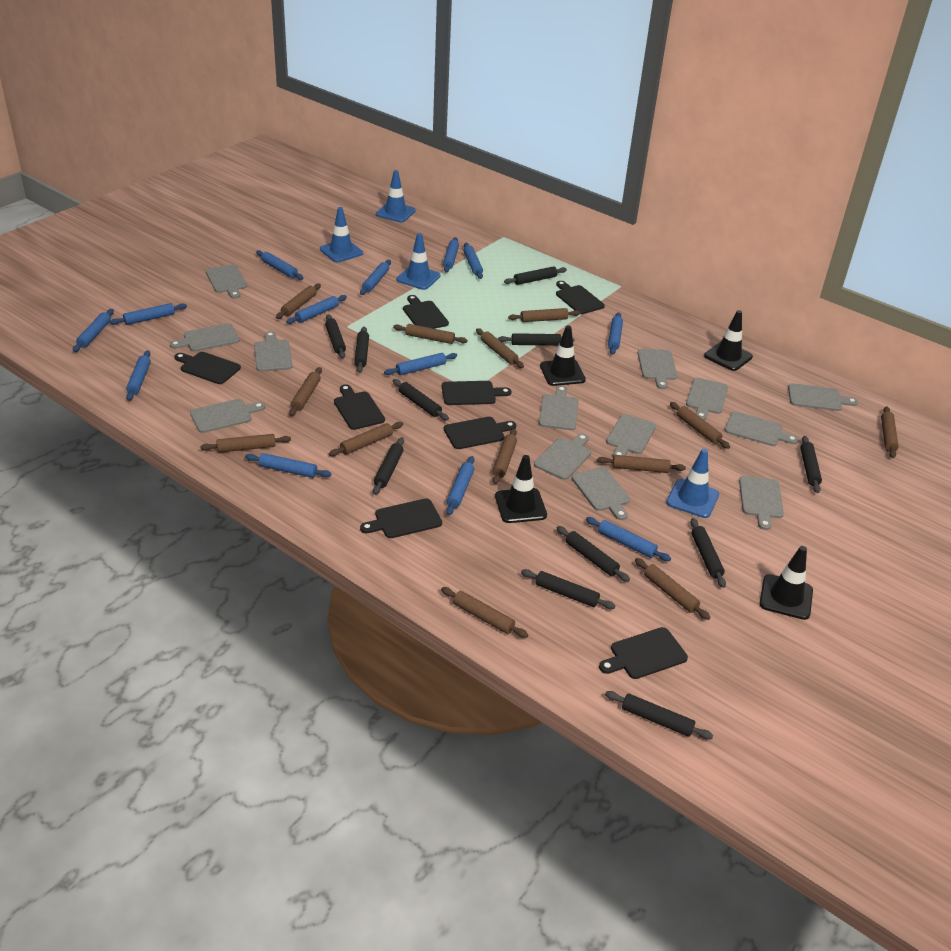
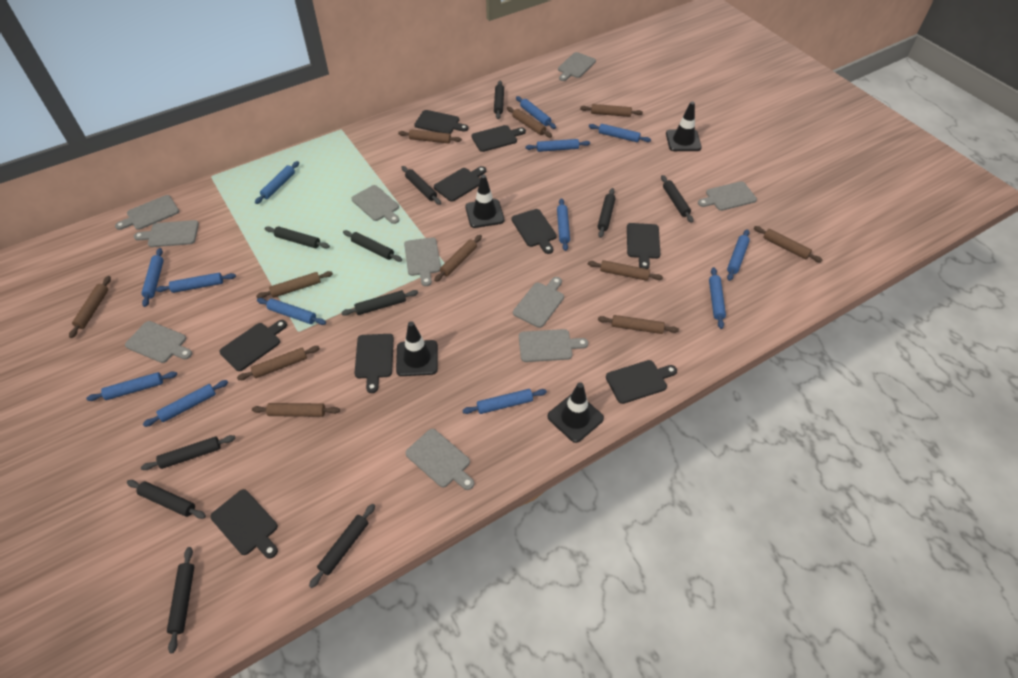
black cutting board: 8 -> 9
blue traffic cone: 4 -> 0
brown rolling pin: 13 -> 11
grey cutting board: 13 -> 10

